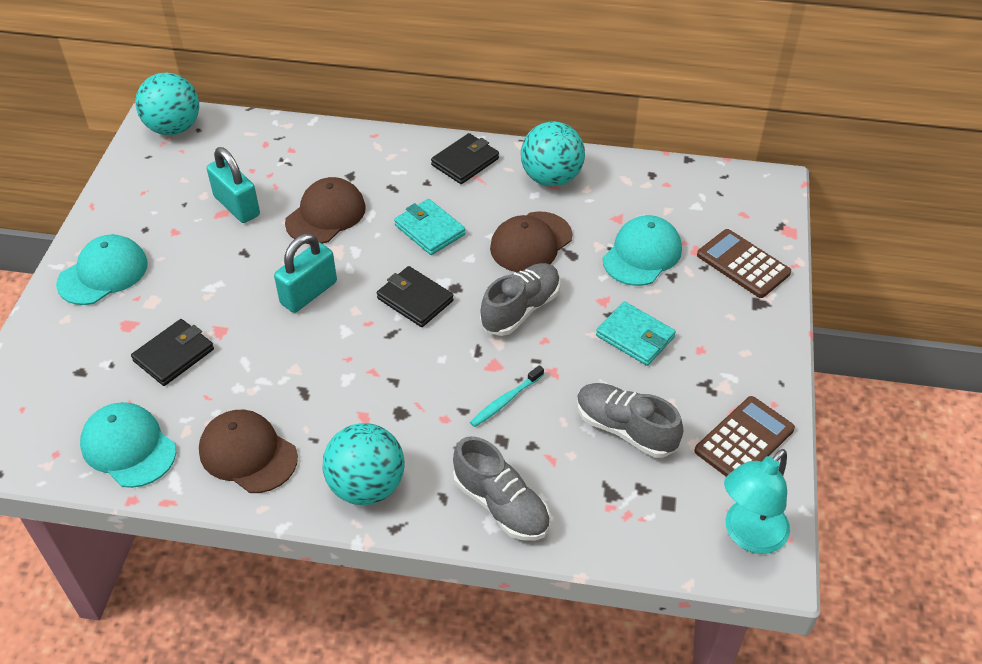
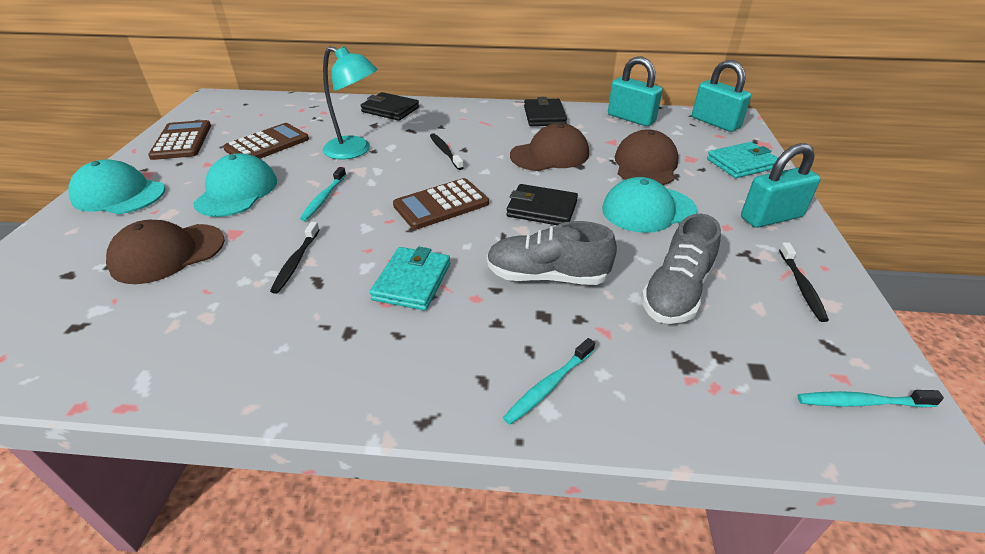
black toothbrush: 0 -> 3
brown calculator: 2 -> 3
grey shoe: 3 -> 2
turquoise ball: 3 -> 0
turquoise padlock: 2 -> 3
turquoise toothbrush: 1 -> 3

